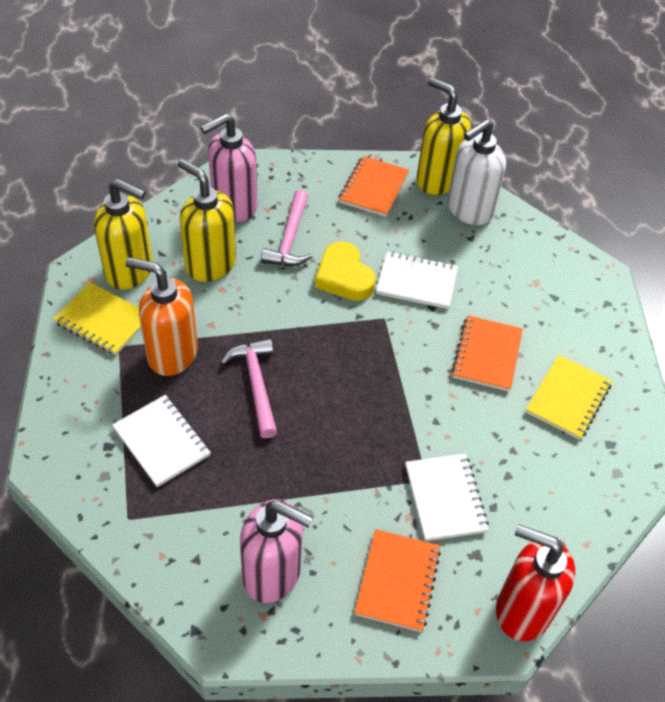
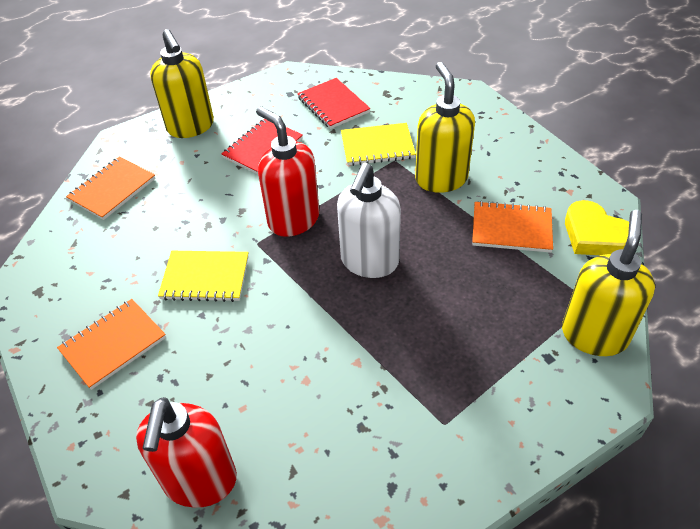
orange soap dispenser: 1 -> 0
pink hammer: 2 -> 0
pink soap dispenser: 2 -> 0
red notebook: 0 -> 2
red soap dispenser: 1 -> 2
white notebook: 3 -> 0

